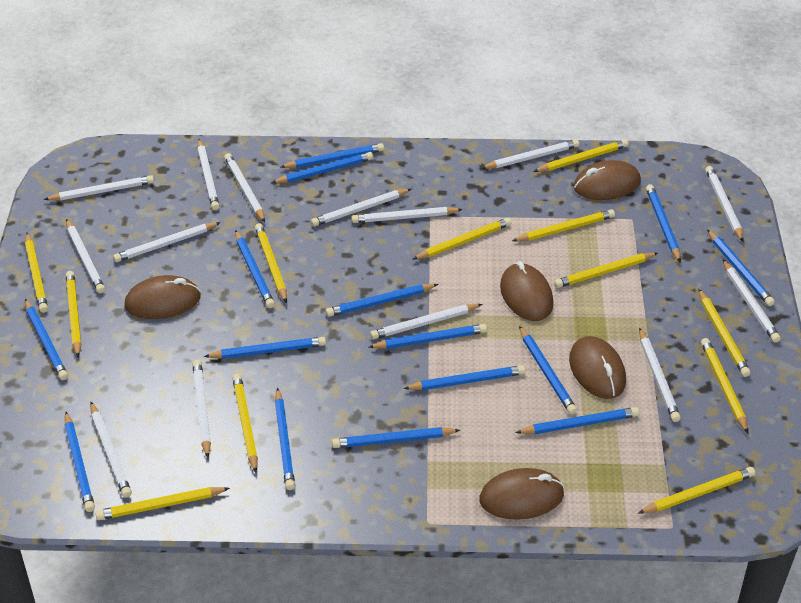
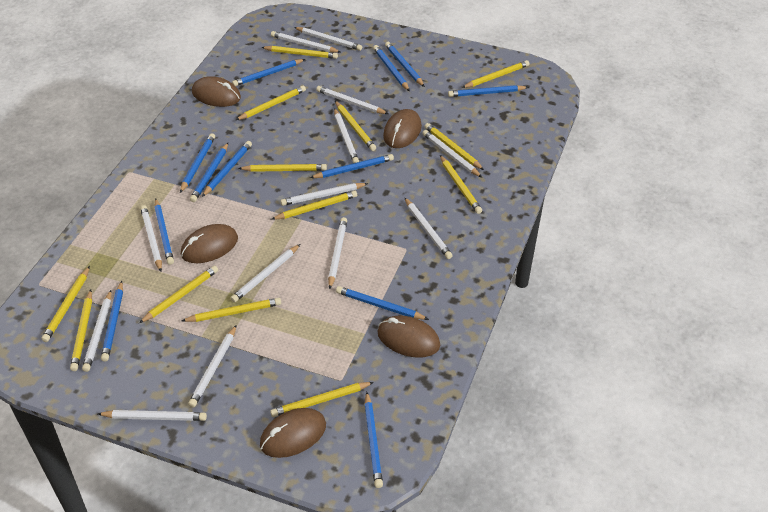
blue pencil: 15 -> 12
white pencil: 14 -> 13
yellow pencil: 12 -> 13

